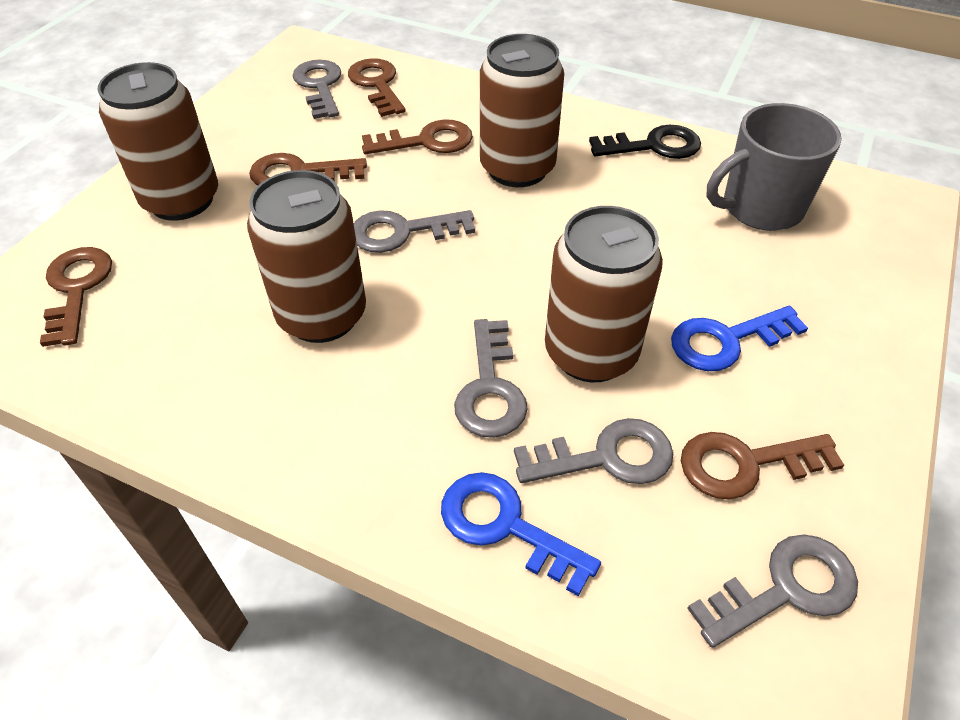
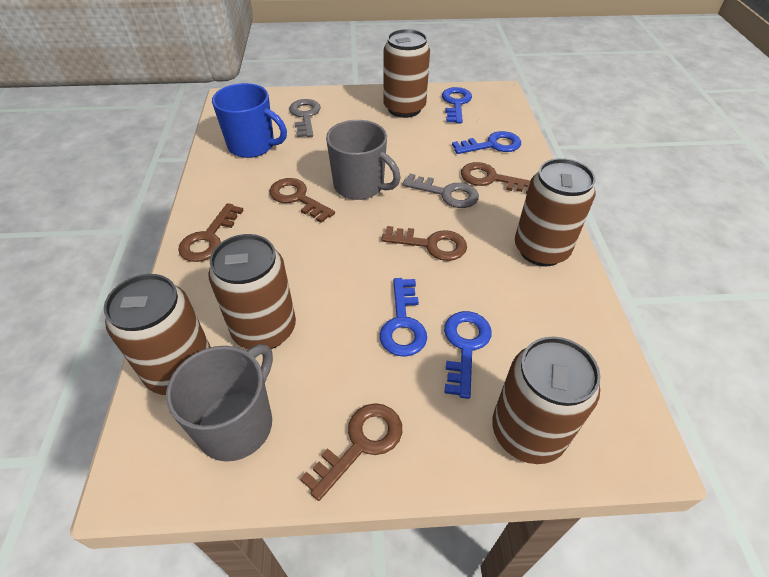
black key: 1 -> 0
blue key: 2 -> 4
blue mug: 0 -> 1
brown can: 4 -> 5
grey key: 5 -> 2
grey mug: 1 -> 2

